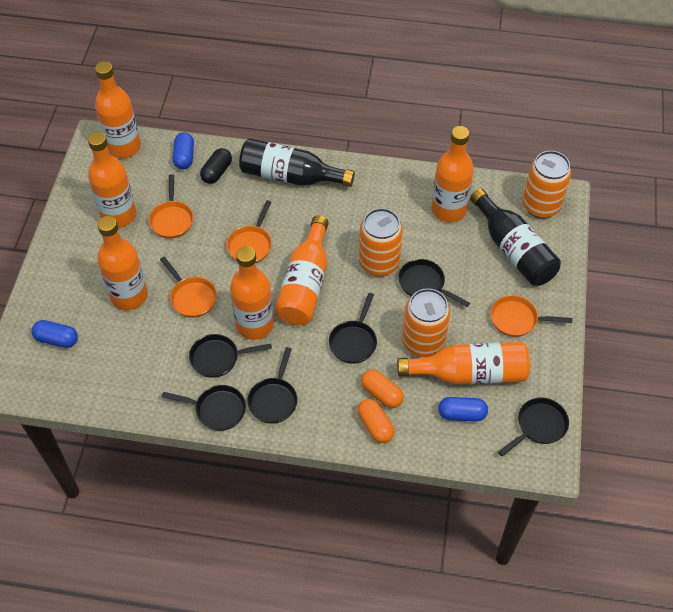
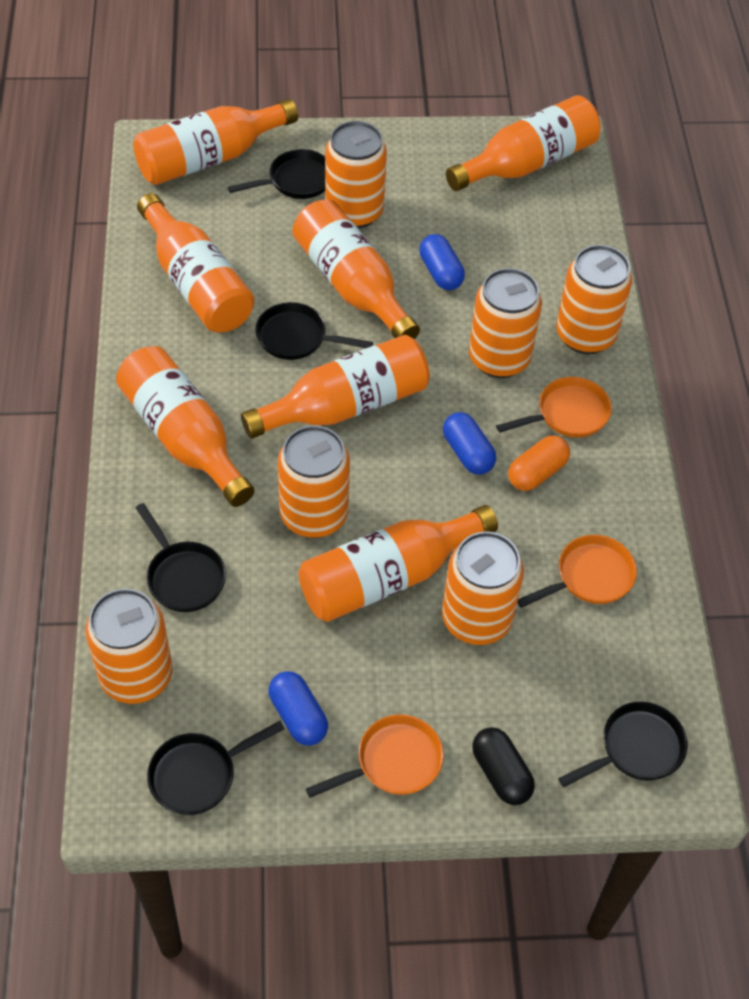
black bottle: 2 -> 0
black pan: 6 -> 5
orange can: 3 -> 6
orange capsule: 2 -> 1
orange pan: 4 -> 3

